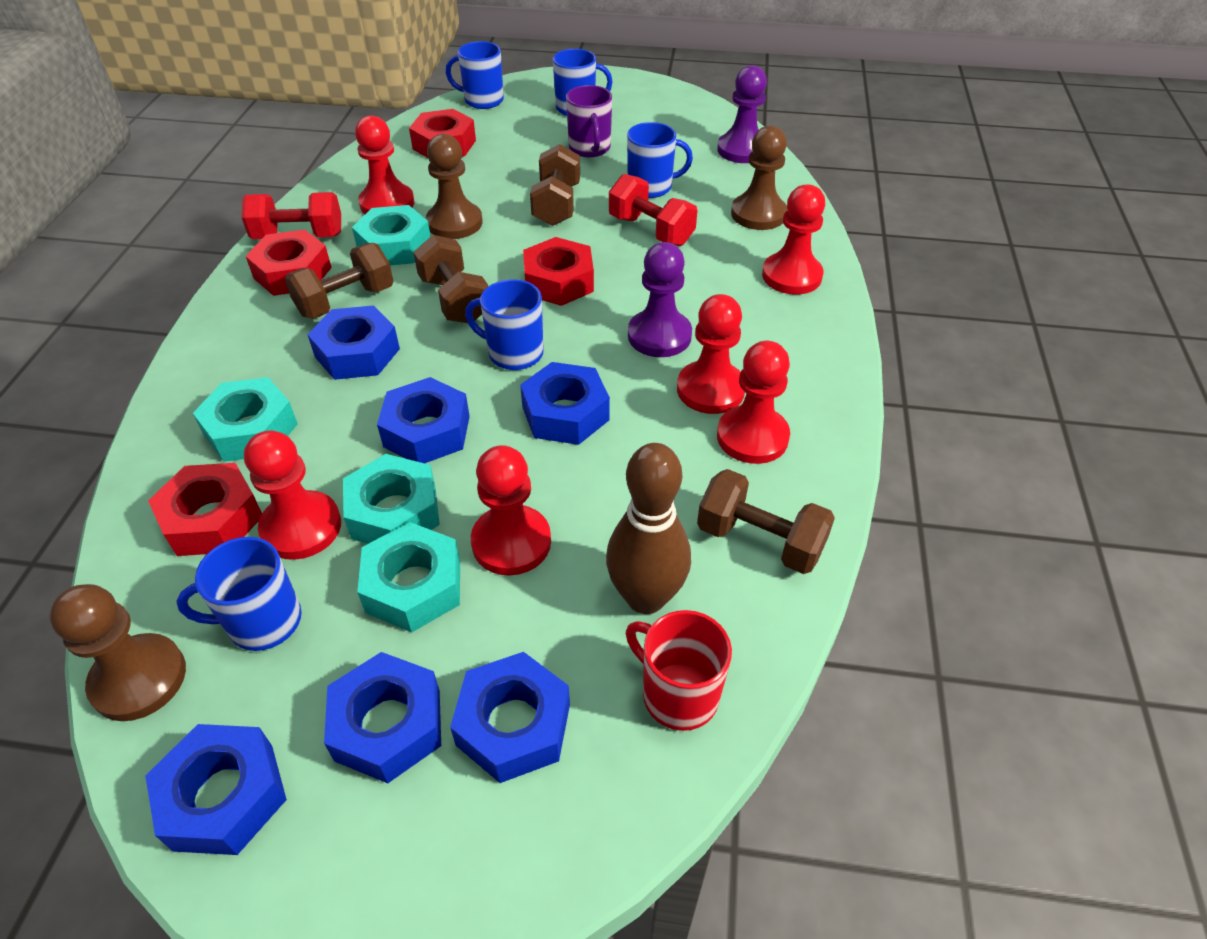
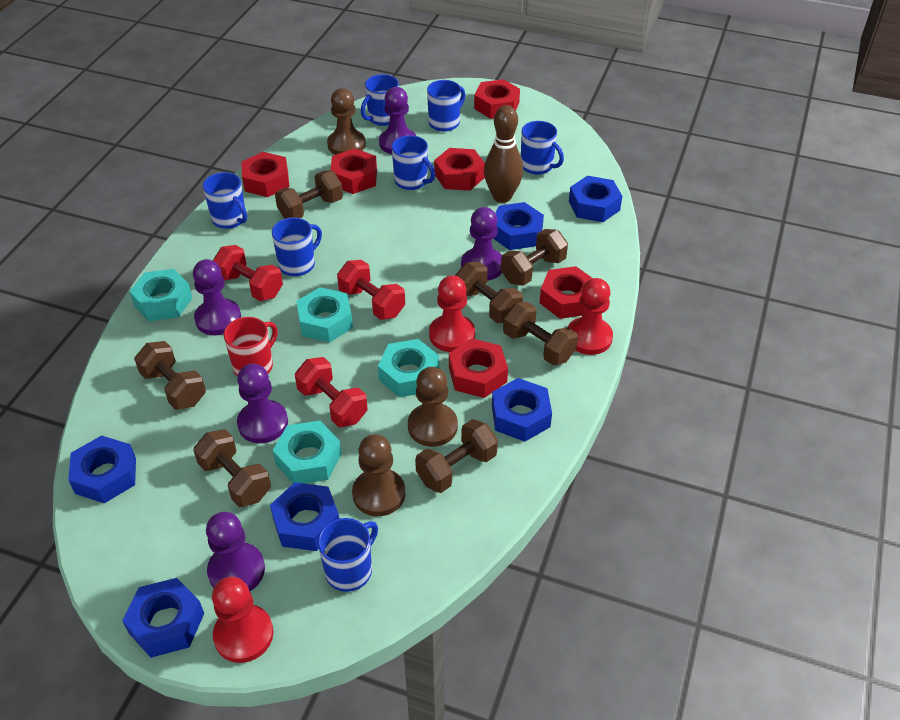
blue mug: 5 -> 7
brown dumbbell: 4 -> 7
purple mug: 1 -> 0
purple pawn: 2 -> 5
red dumbbell: 2 -> 3
red nut: 4 -> 6
red pawn: 6 -> 3

